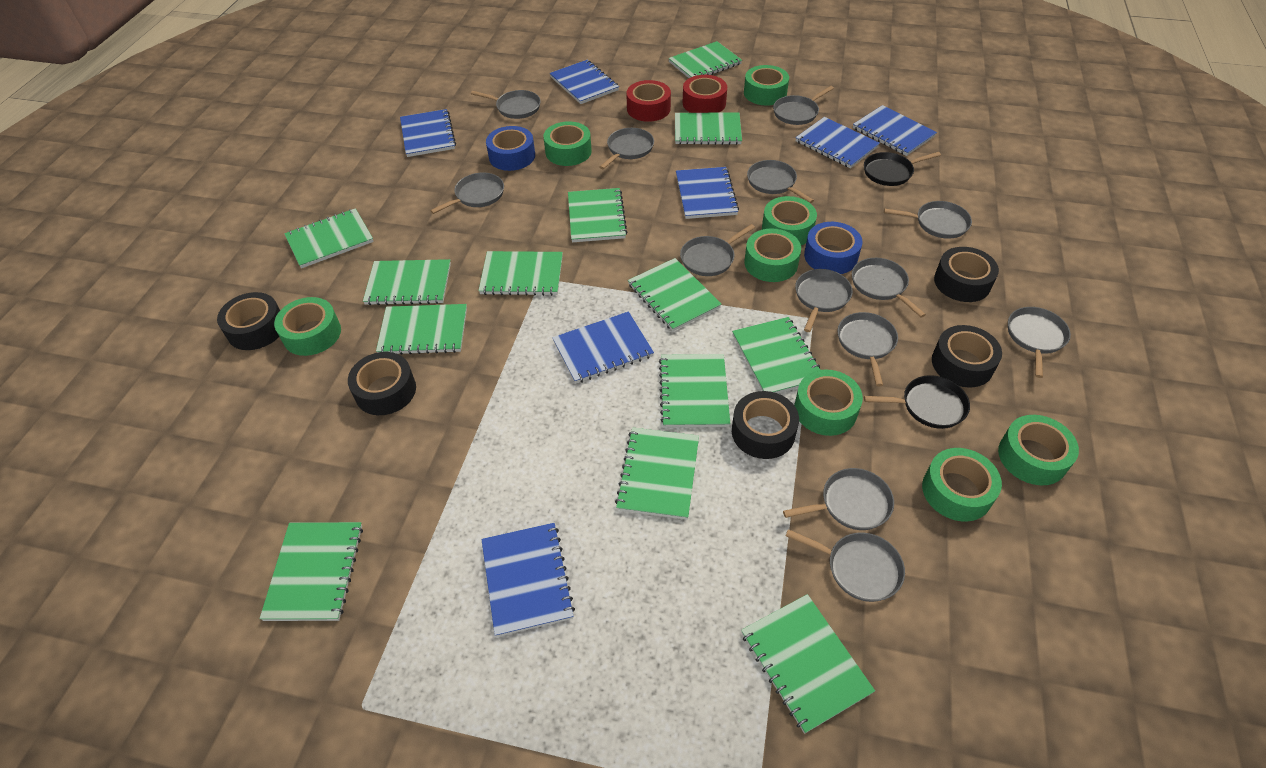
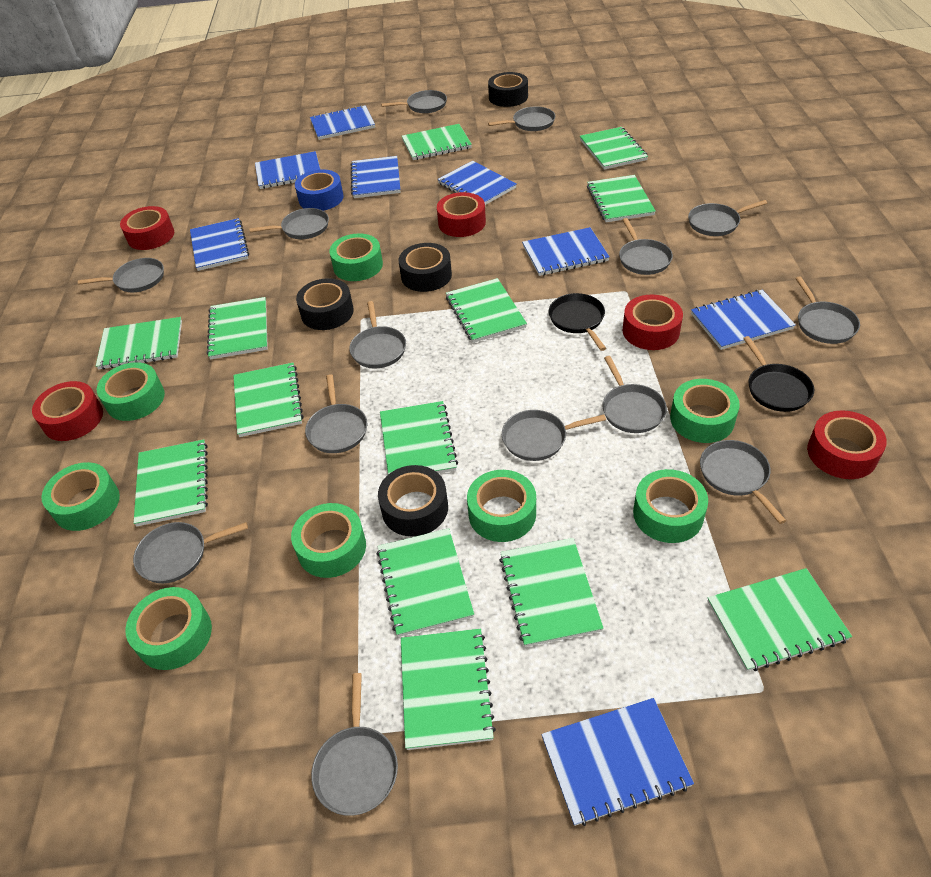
black tape: 5 -> 4
blue notebook: 7 -> 8
blue tape: 2 -> 1
grey pan: 13 -> 14
red tape: 2 -> 5

